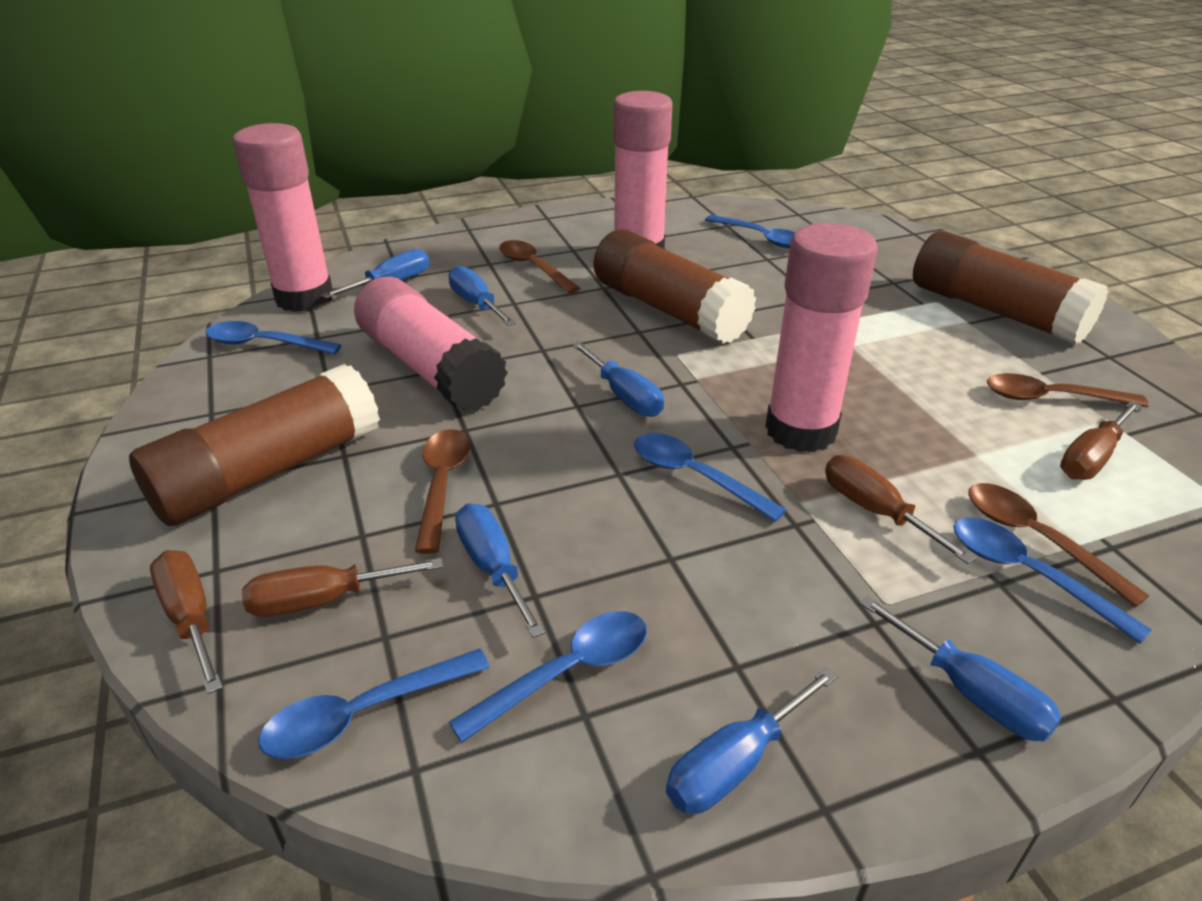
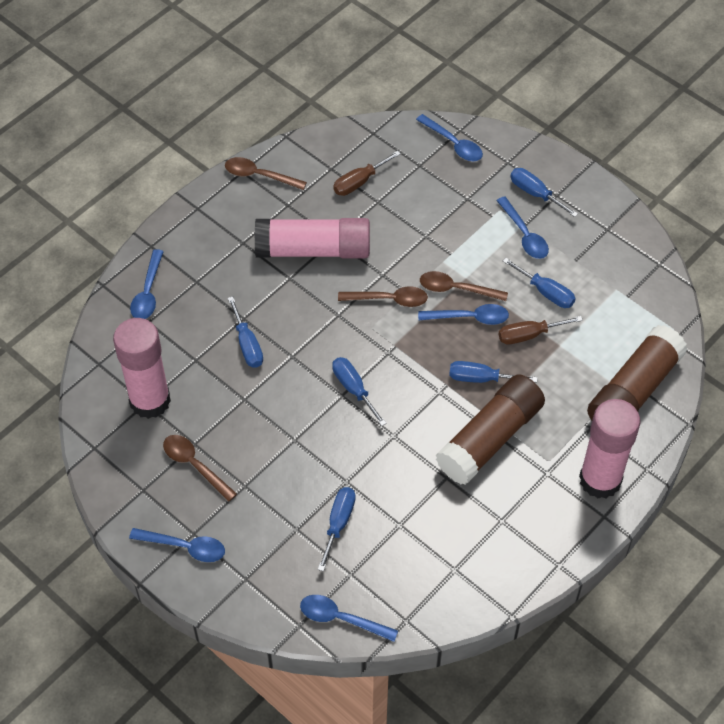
brown glue stick: 3 -> 2
brown screwdriver: 4 -> 2
pink glue stick: 4 -> 3

